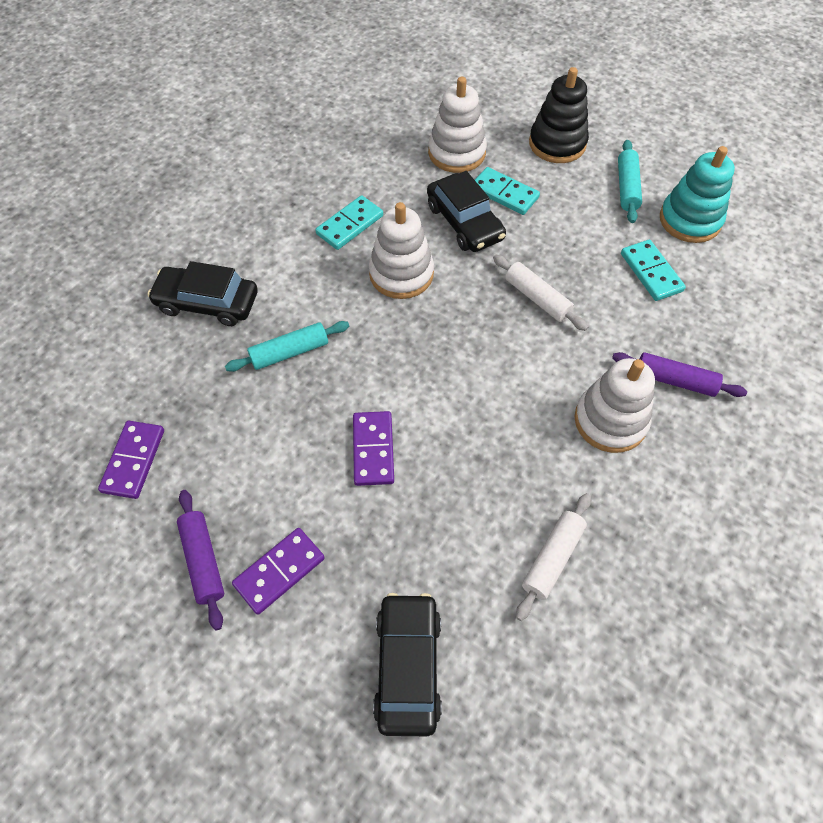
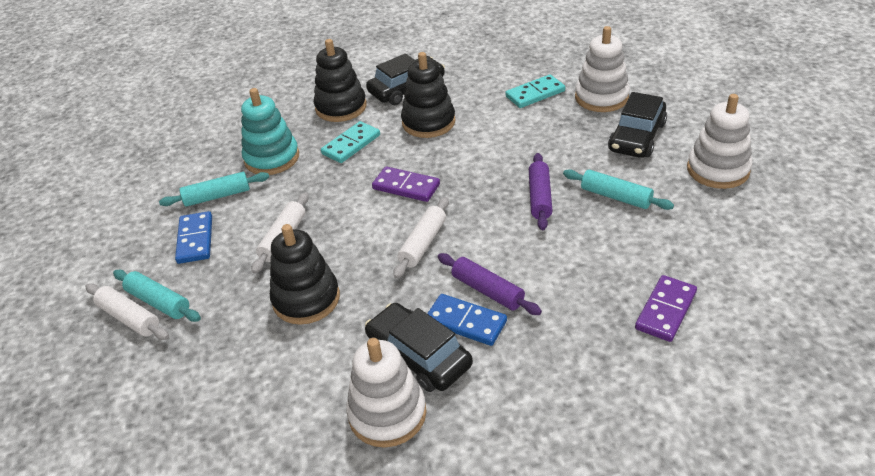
black stacking toy: 1 -> 3
blue domino: 0 -> 2
purple domino: 3 -> 2
turquoise domino: 3 -> 2
turquoise rolling pin: 2 -> 3
white rolling pin: 2 -> 3

